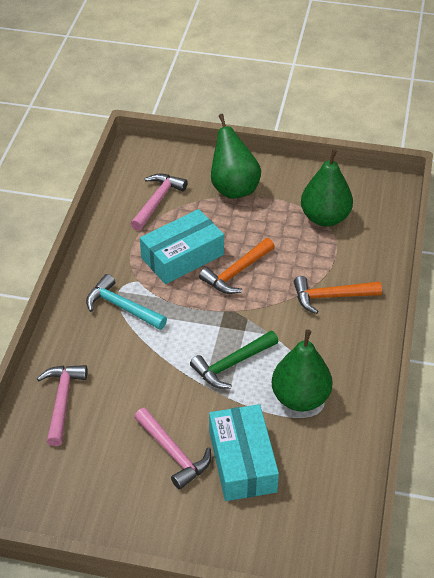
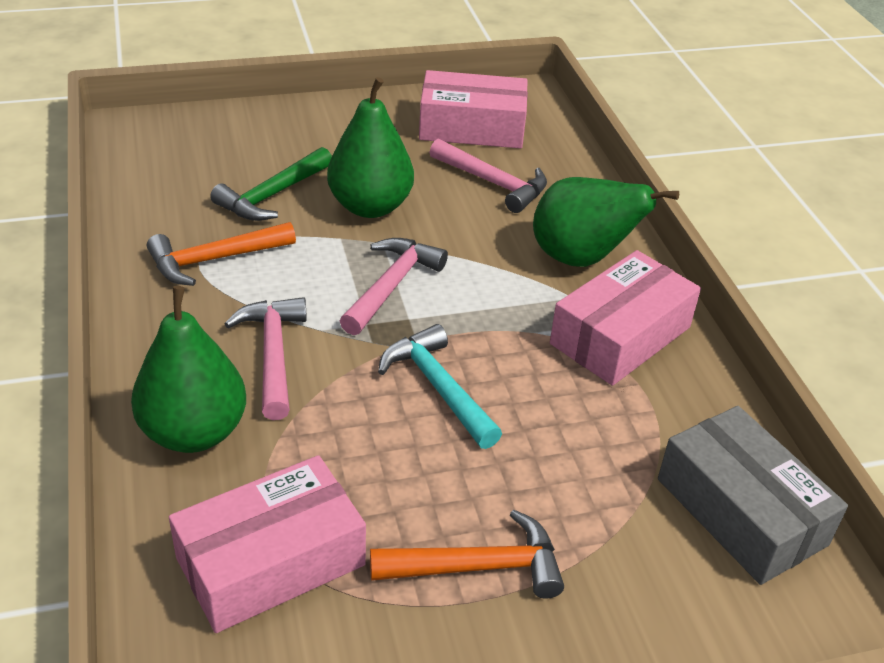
grey box: 0 -> 1
pink box: 0 -> 3
turquoise box: 2 -> 0

